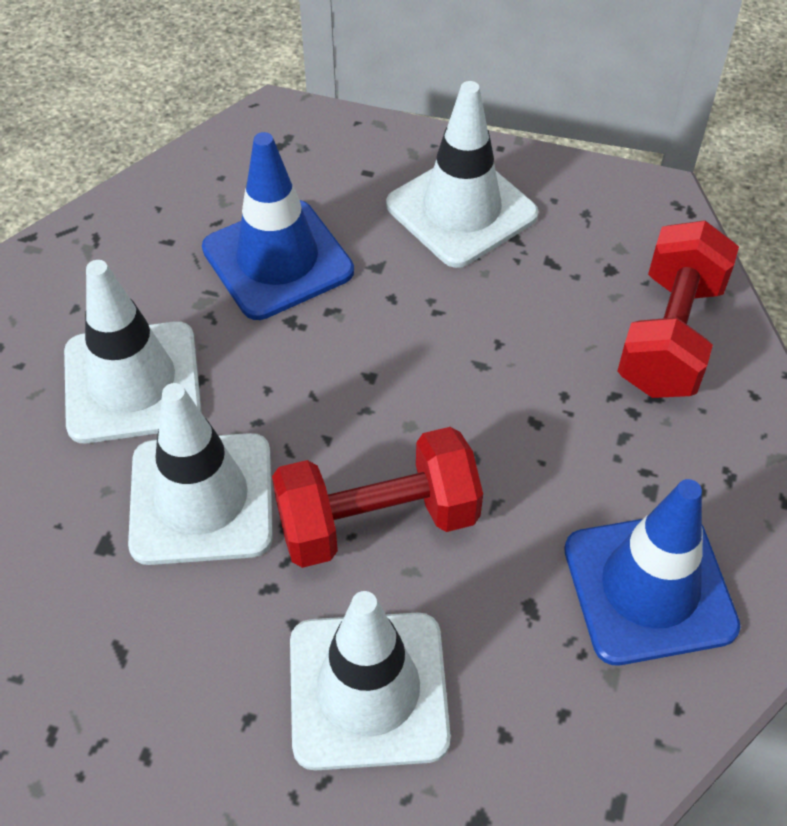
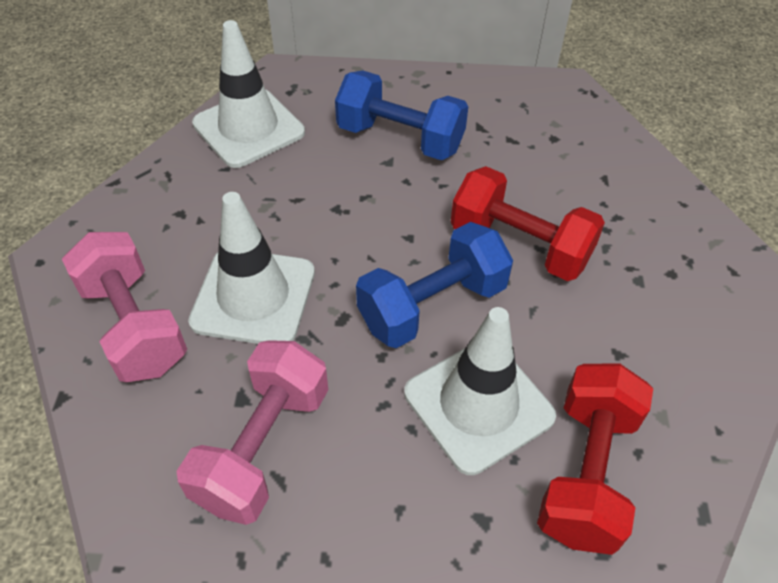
blue dumbbell: 0 -> 2
blue traffic cone: 2 -> 0
pink dumbbell: 0 -> 2
white traffic cone: 4 -> 3

